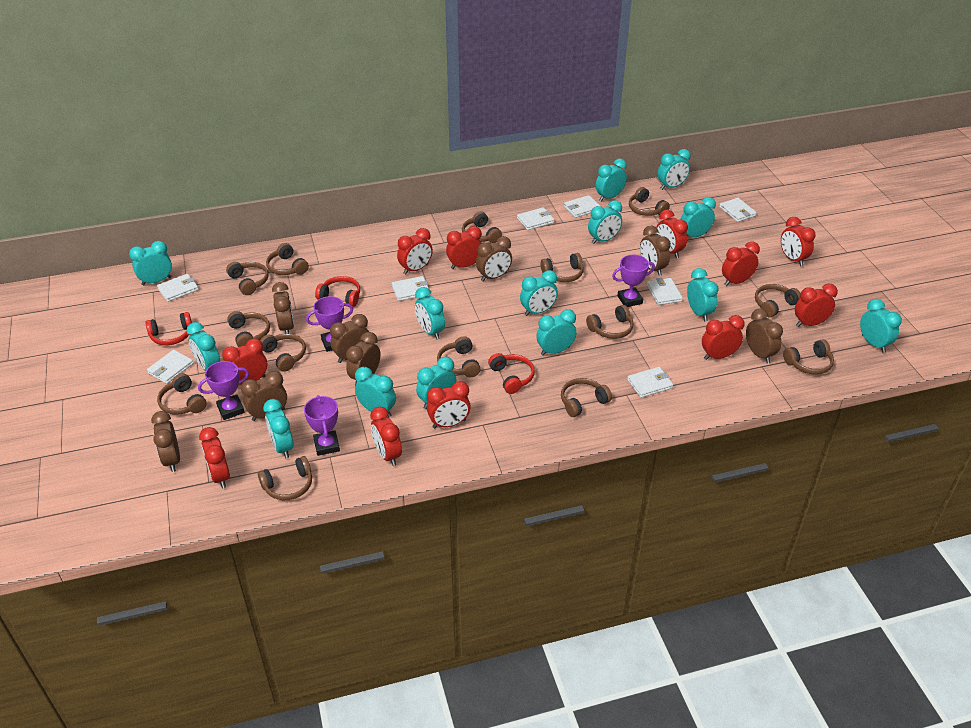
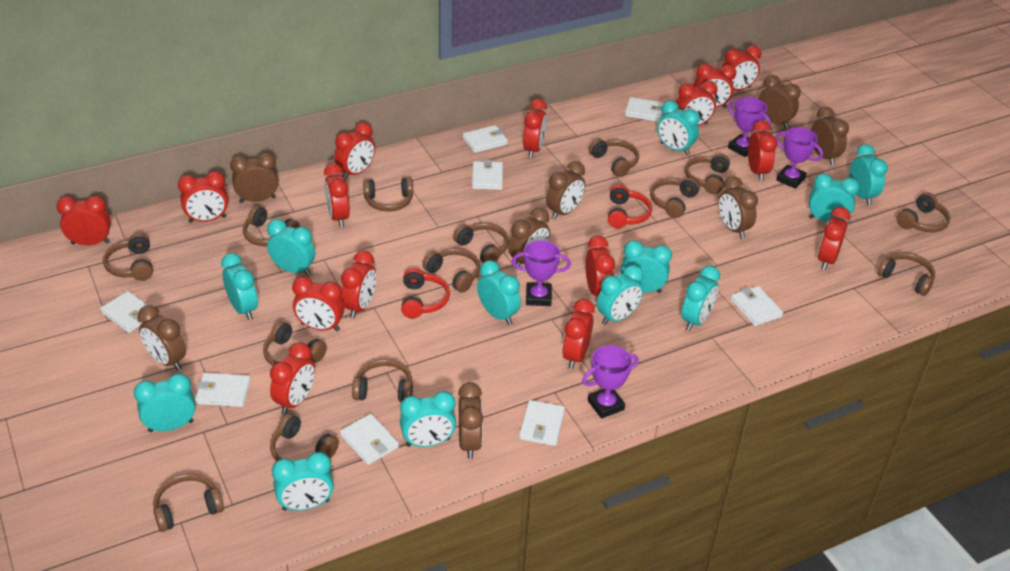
red clock: 11 -> 15
red headphones: 3 -> 2
turquoise clock: 14 -> 12

